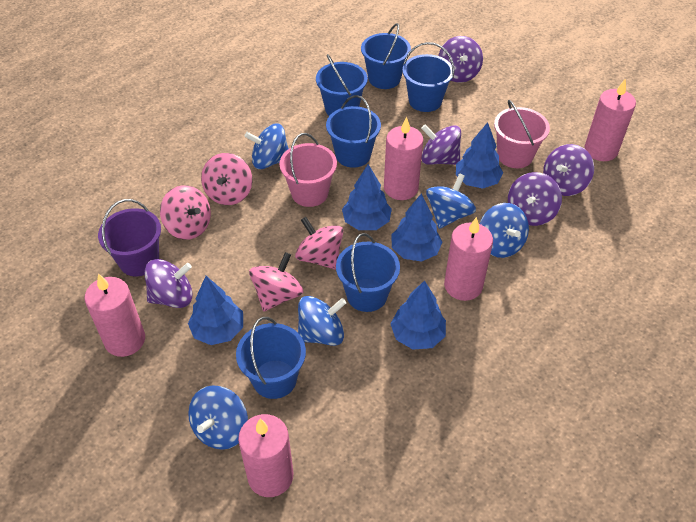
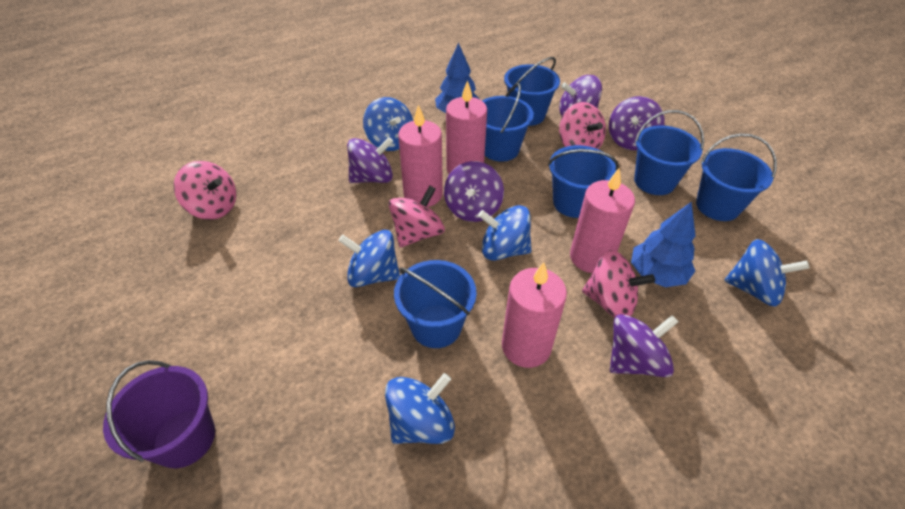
blue tree: 5 -> 2
pink bucket: 2 -> 0
pink candle: 5 -> 4

